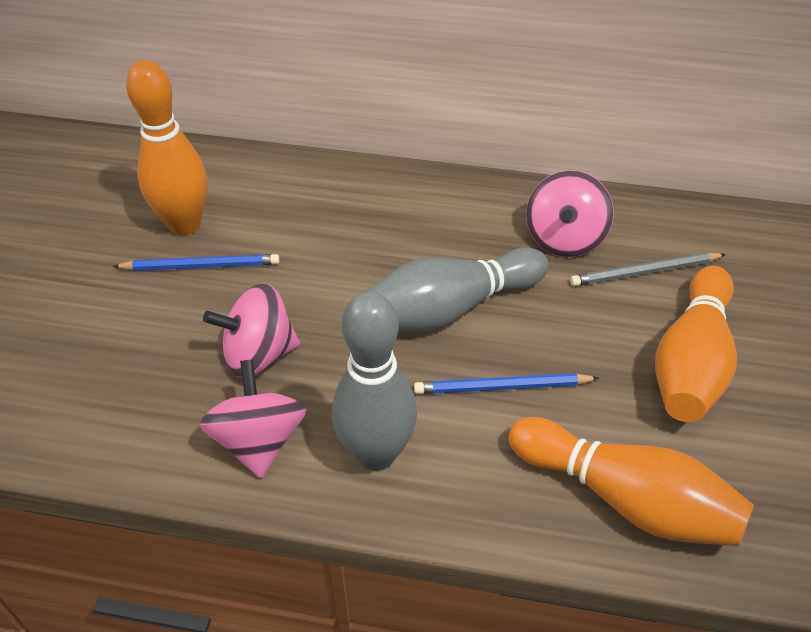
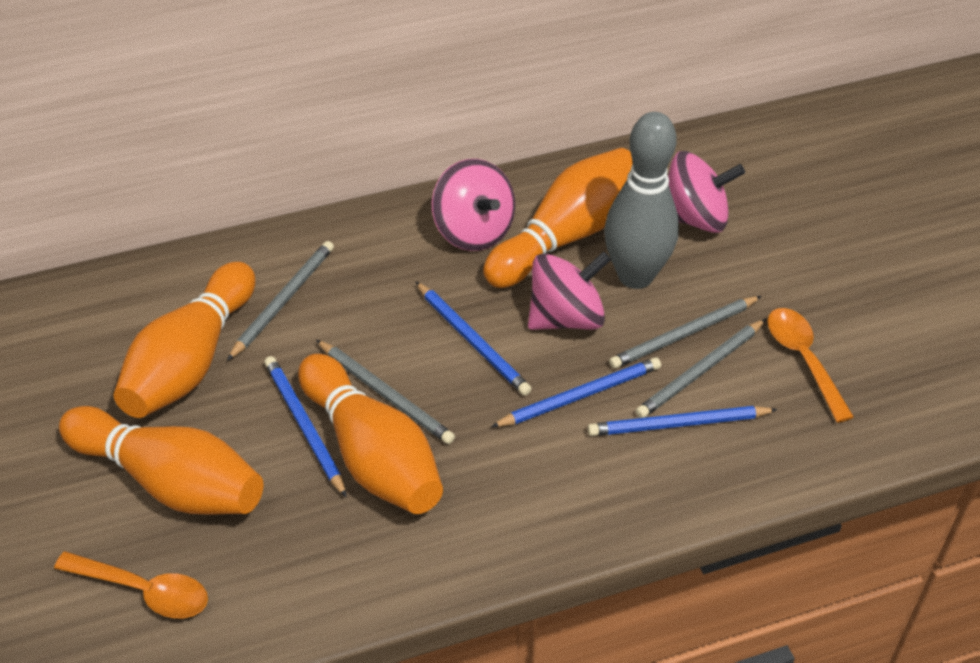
blue pencil: 2 -> 4
grey bowling pin: 2 -> 1
grey pencil: 1 -> 4
orange bowling pin: 3 -> 4
orange spoon: 0 -> 2

